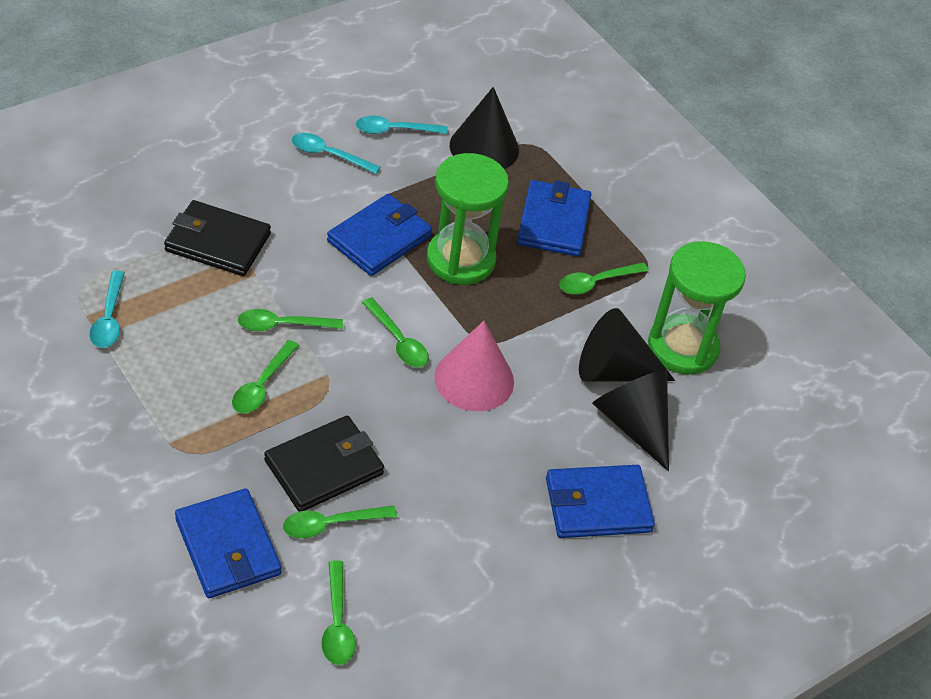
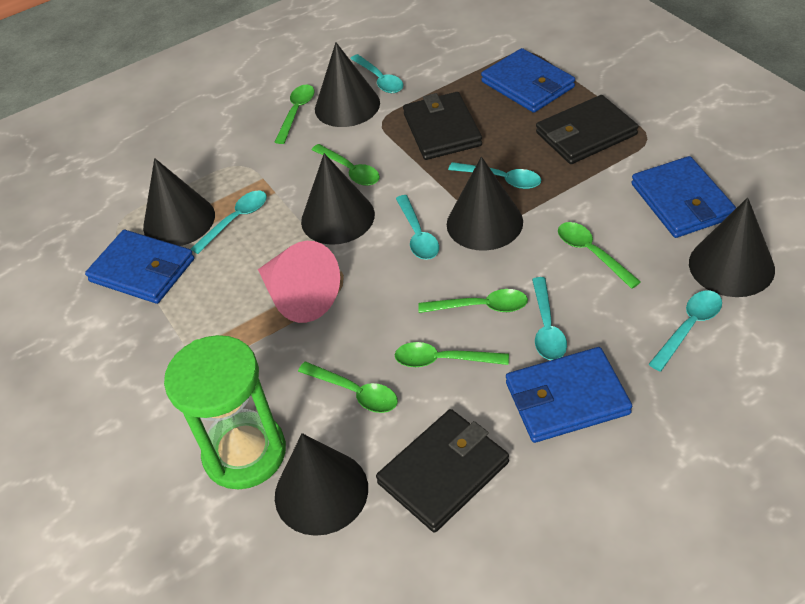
black cone: 3 -> 6
black wallet: 2 -> 3
green hourglass: 2 -> 1
turquoise spoon: 3 -> 6

